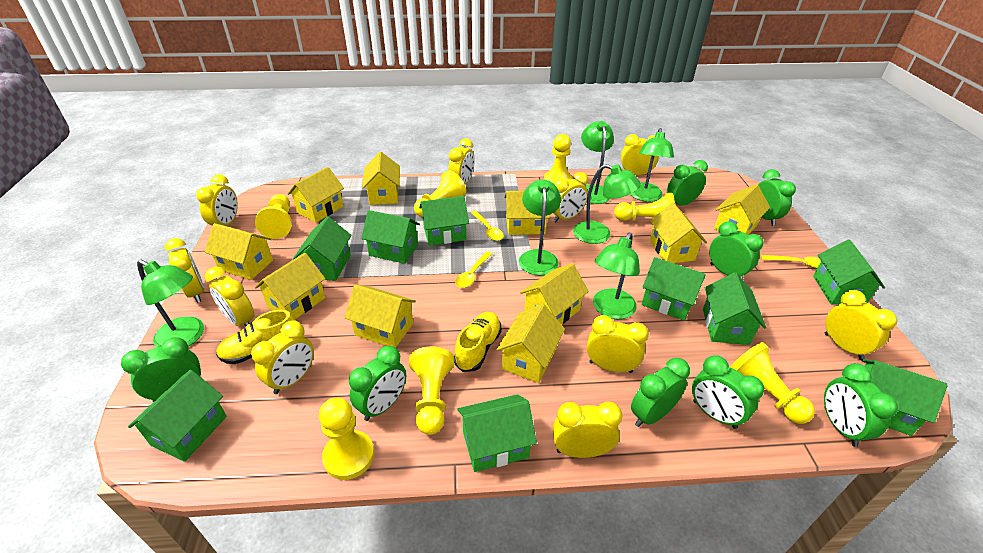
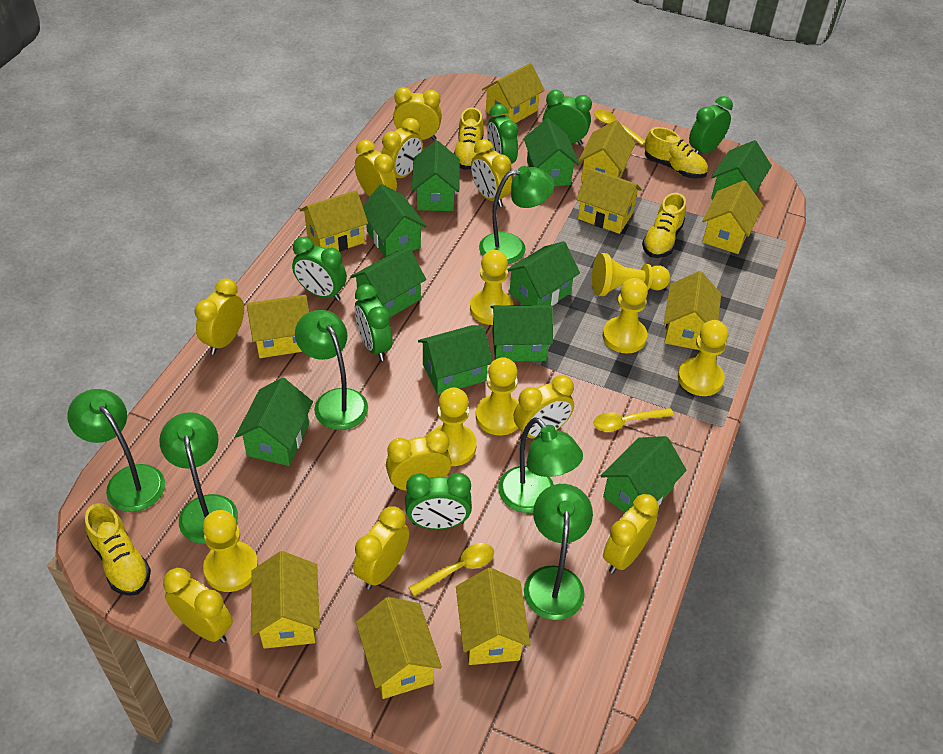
green clock: 8 -> 6
green house: 9 -> 10
yellow shoe: 2 -> 4

